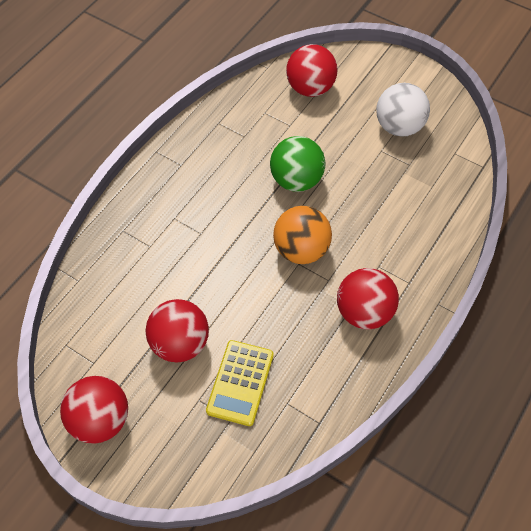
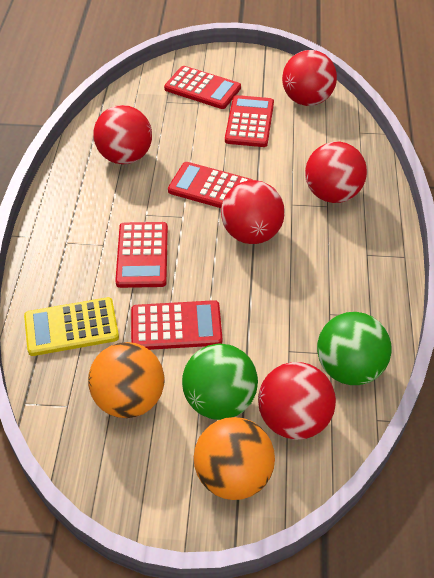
green ball: 1 -> 2
orange ball: 1 -> 2
red ball: 4 -> 5
red calculator: 0 -> 5
white ball: 1 -> 0

